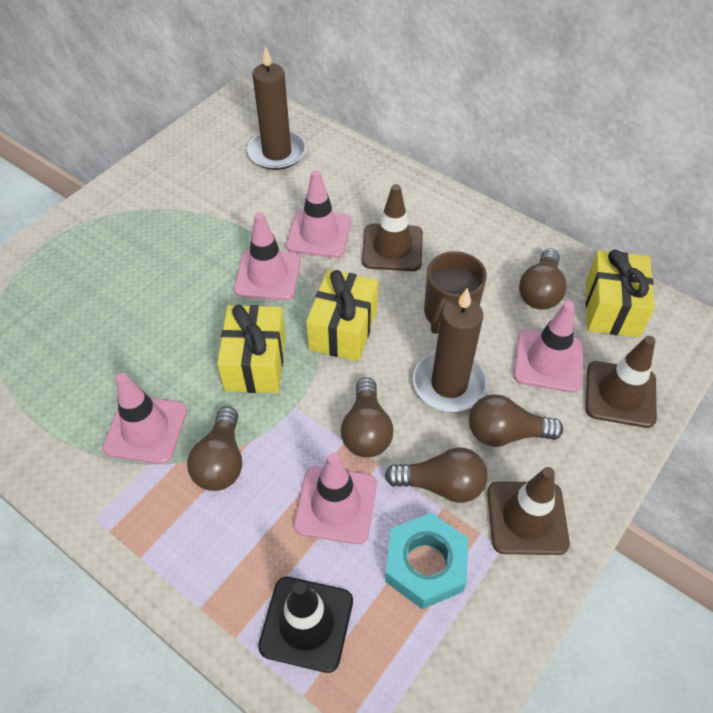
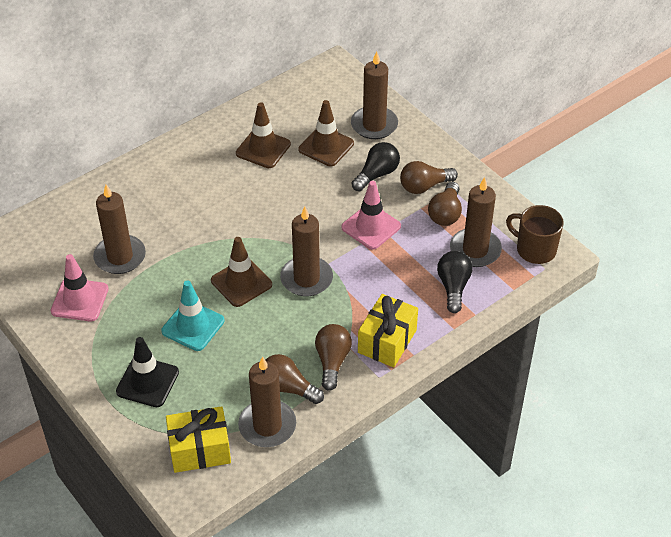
black light bulb: 0 -> 2
brown candle: 2 -> 5
brown light bulb: 5 -> 4
pink traffic cone: 5 -> 2
turquoise nut: 1 -> 0
turquoise traffic cone: 0 -> 1
yellow gift: 3 -> 2

